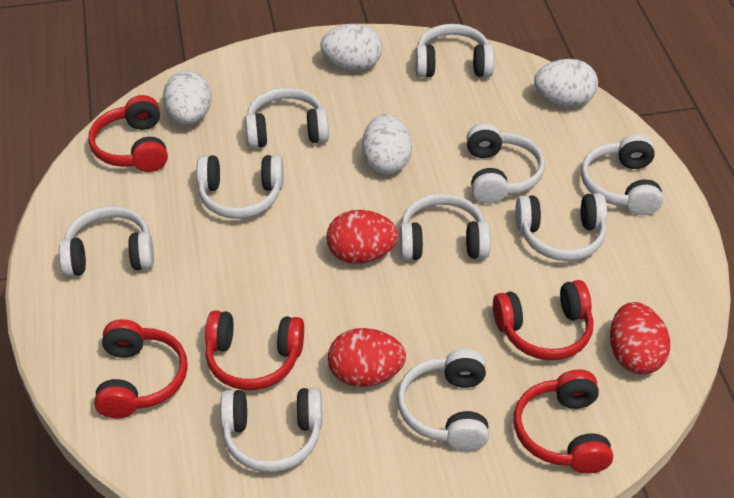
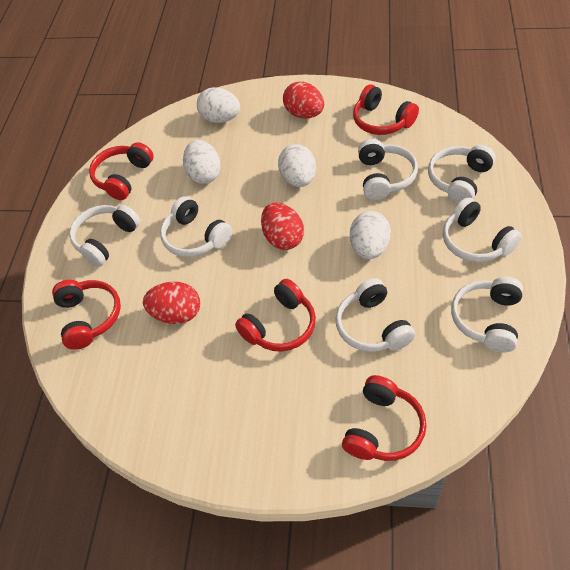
white headphones: 10 -> 7

